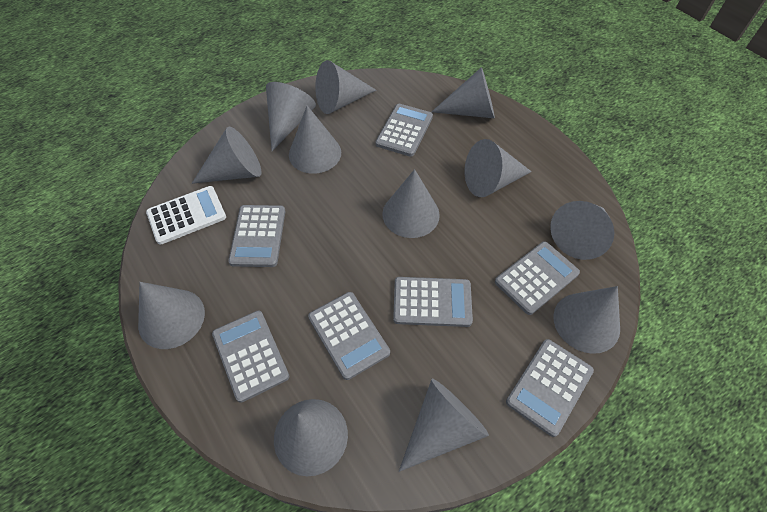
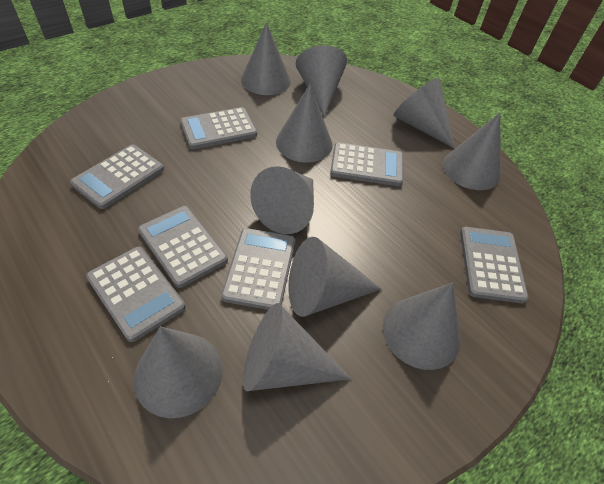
grey cone: 12 -> 10
white calculator: 1 -> 0

